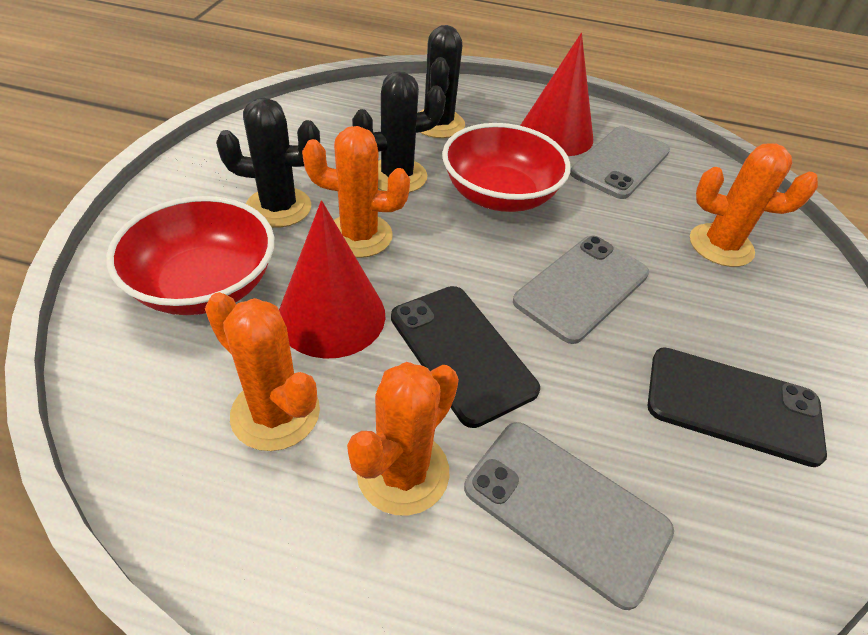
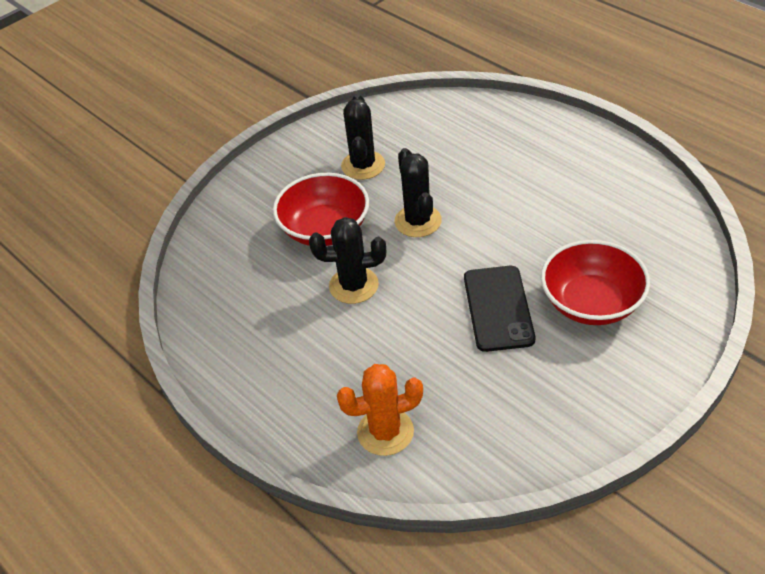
black phone: 2 -> 1
grey phone: 3 -> 0
orange cactus: 4 -> 1
red cone: 2 -> 0

